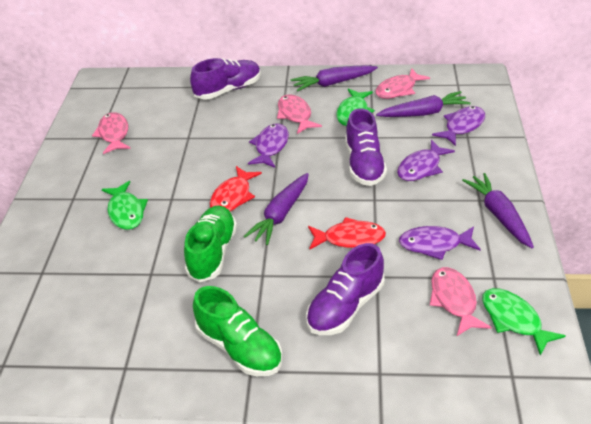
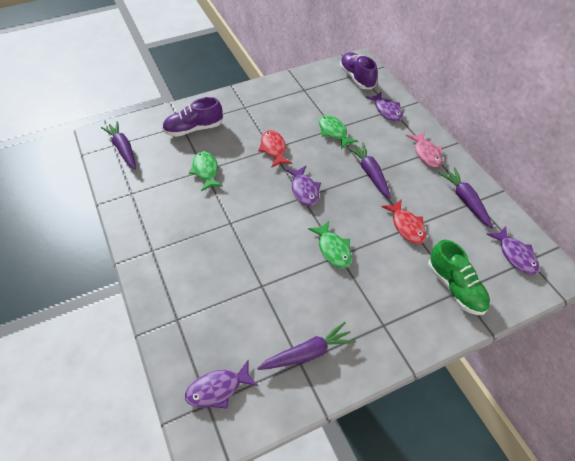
green shoe: 2 -> 1
pink fish: 4 -> 1
purple shoe: 3 -> 2

